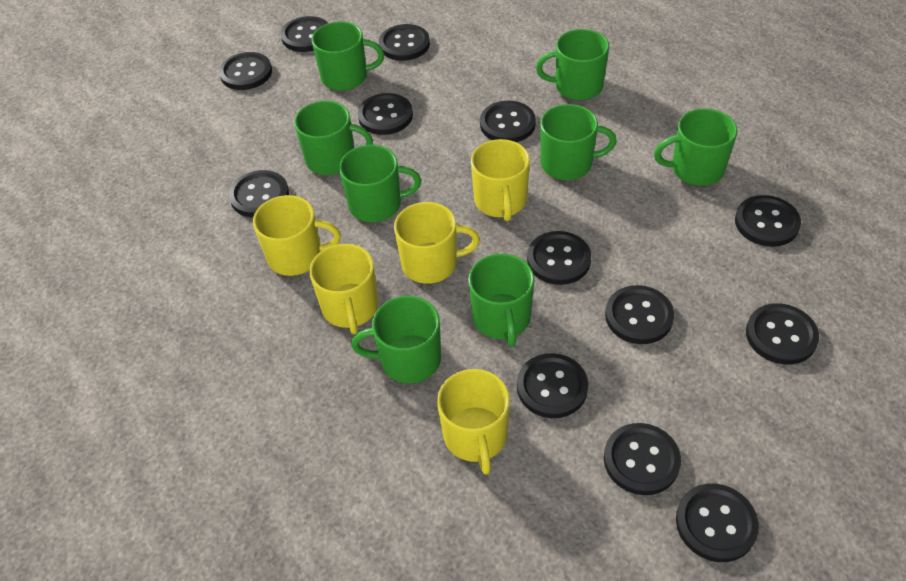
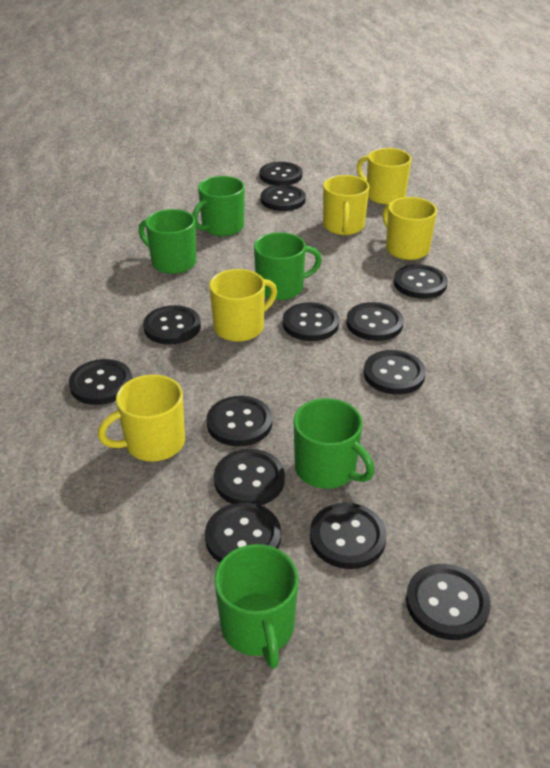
green mug: 8 -> 5

